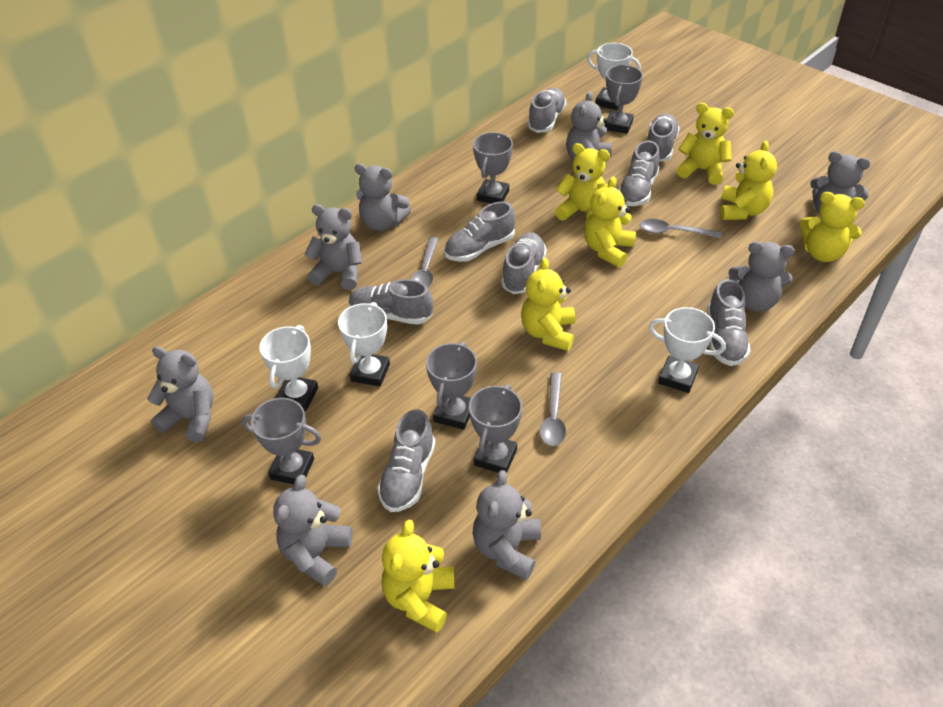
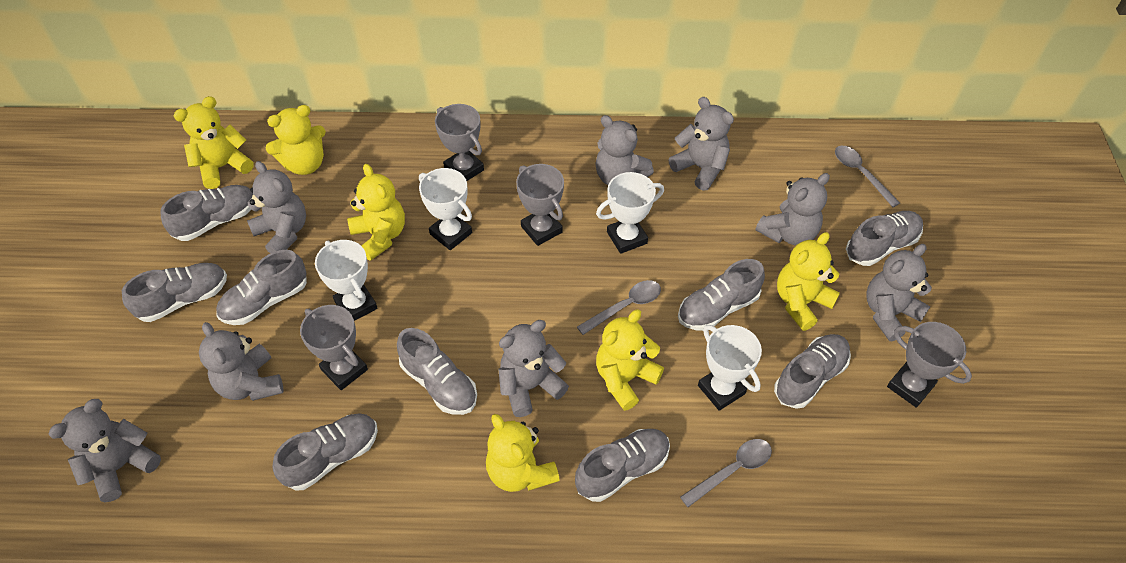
grey shoe: 8 -> 9
grey trophy: 5 -> 4
yellow teddy bear: 7 -> 6

